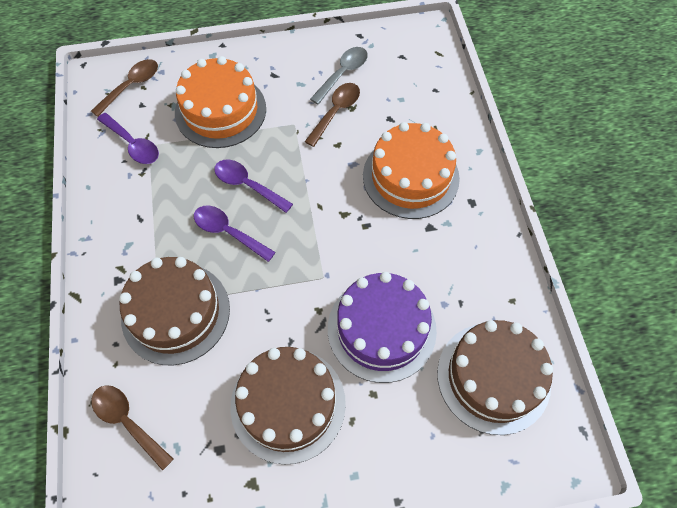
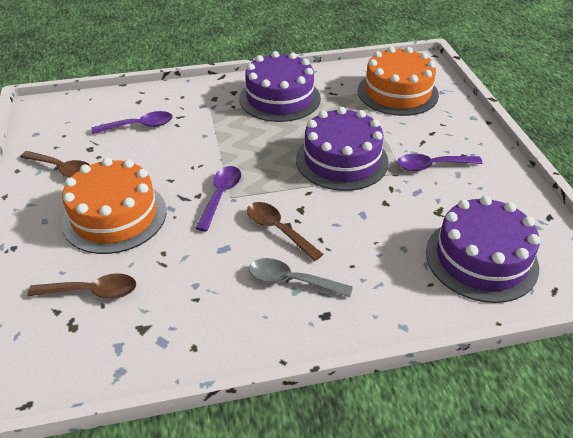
brown cake: 3 -> 0
purple cake: 1 -> 3

